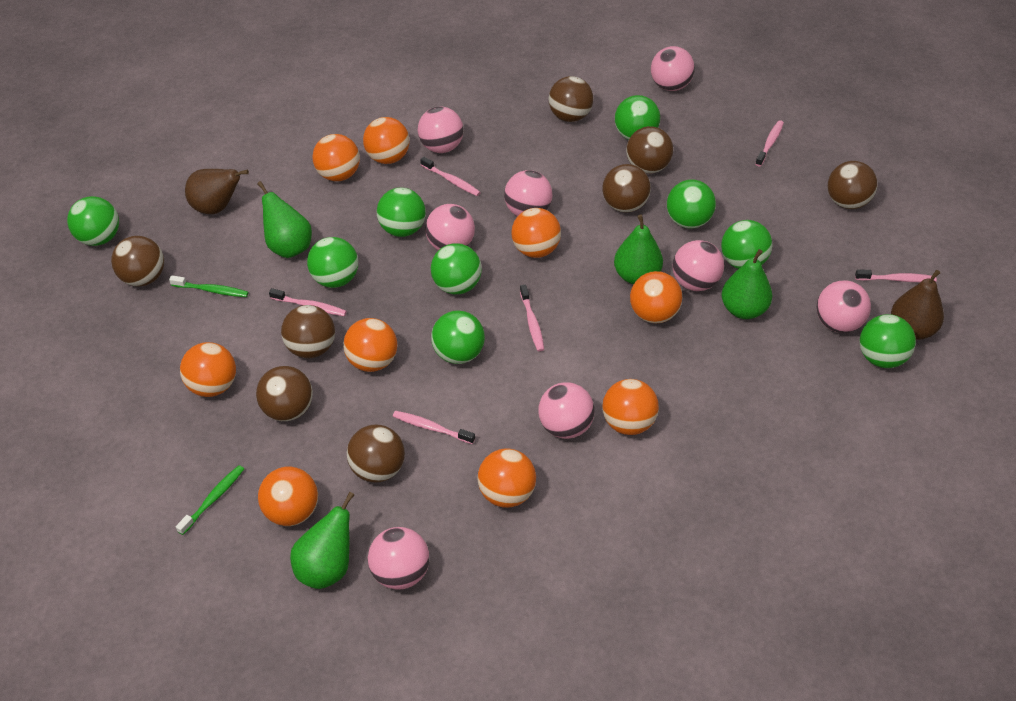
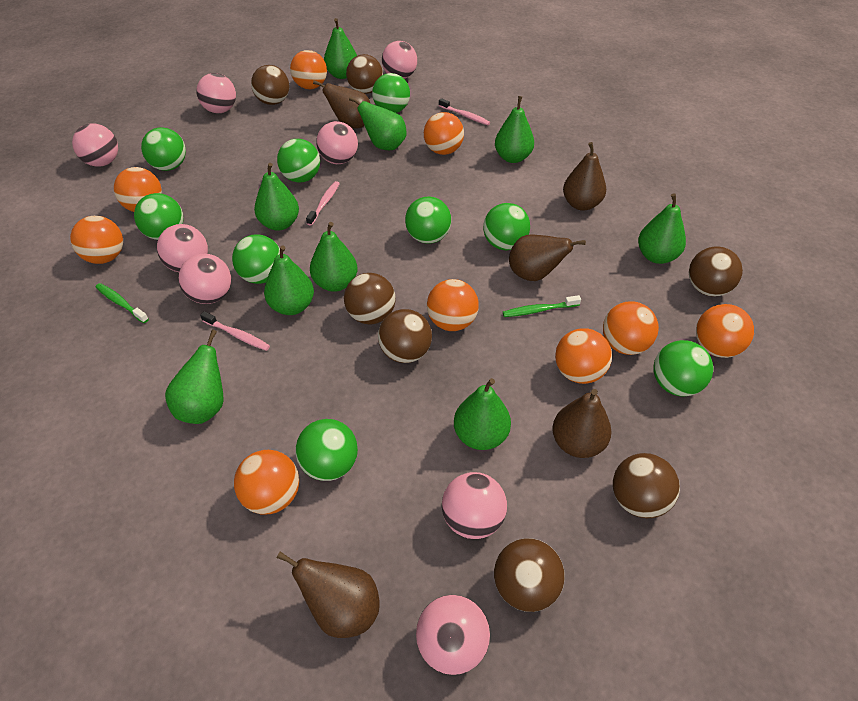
brown ball: 8 -> 7
brown pear: 2 -> 5
green pear: 4 -> 9
pink toothbrush: 6 -> 3

